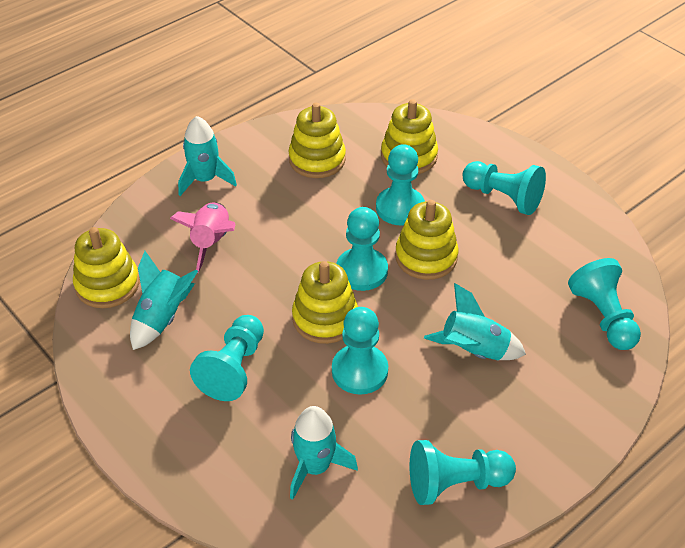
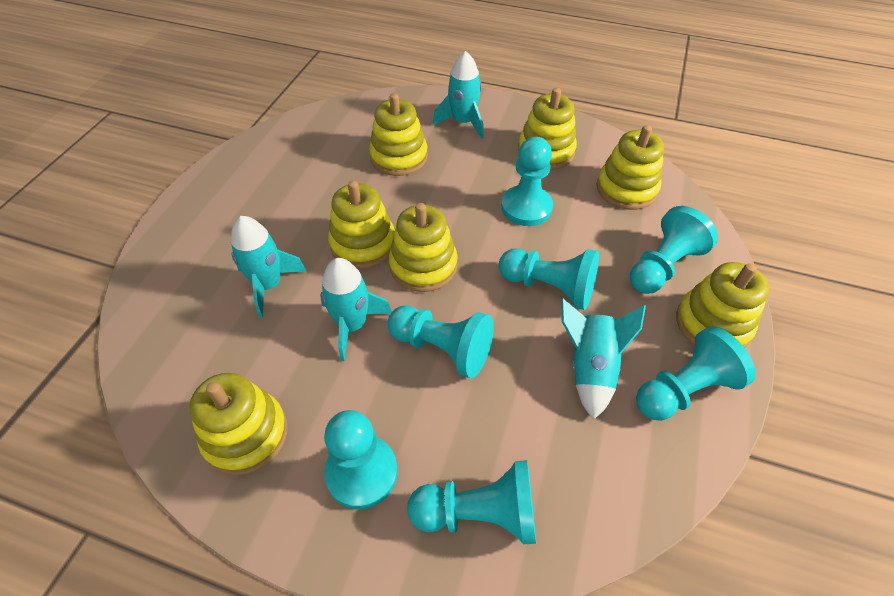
pink rocket: 1 -> 0
yellow stacking toy: 5 -> 7

